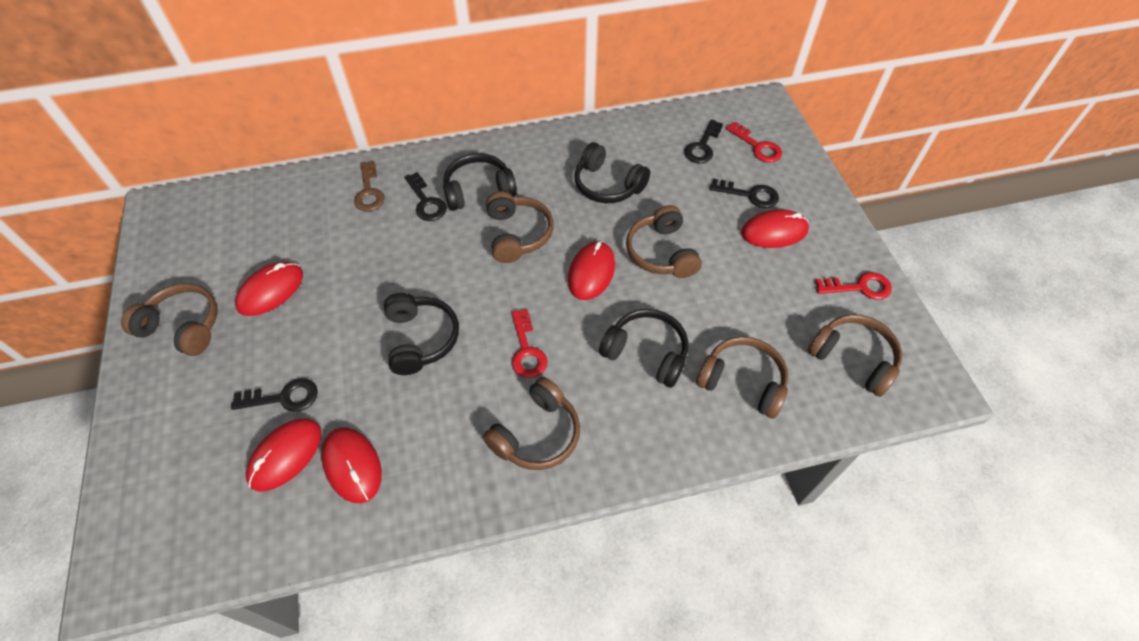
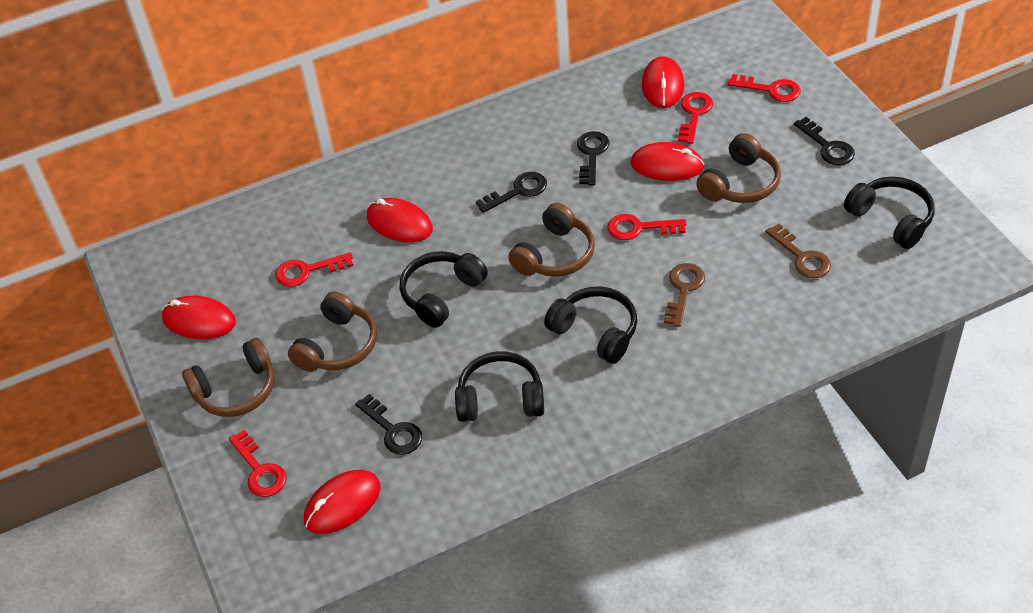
brown headphones: 6 -> 4
brown key: 1 -> 2
red key: 3 -> 5

